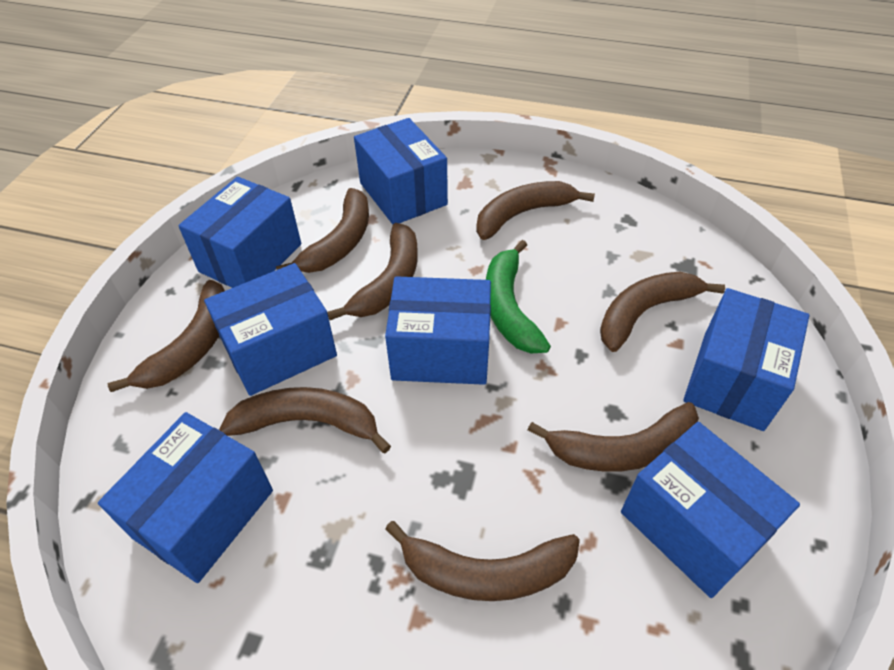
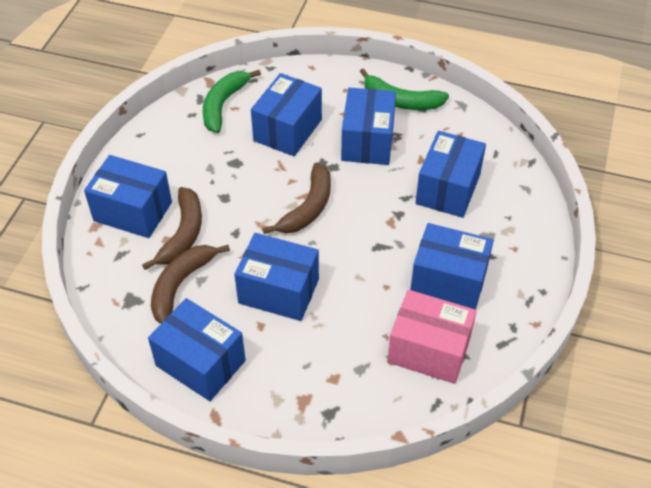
brown banana: 8 -> 3
green banana: 1 -> 2
pink box: 0 -> 1

